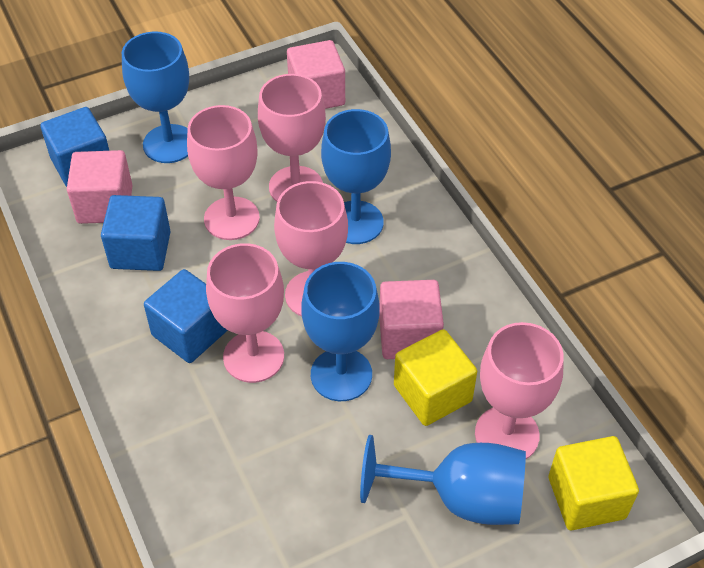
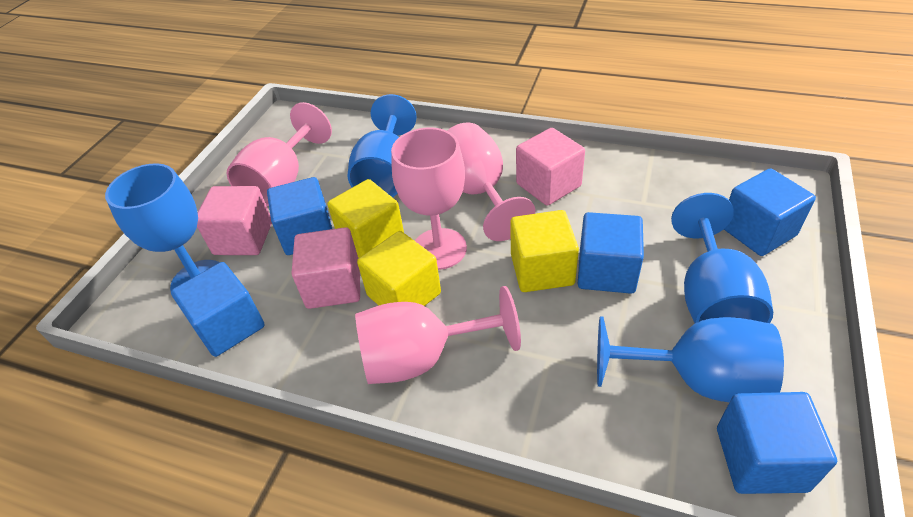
blue cube: 3 -> 5
pink goblet: 5 -> 4
yellow cube: 2 -> 3

